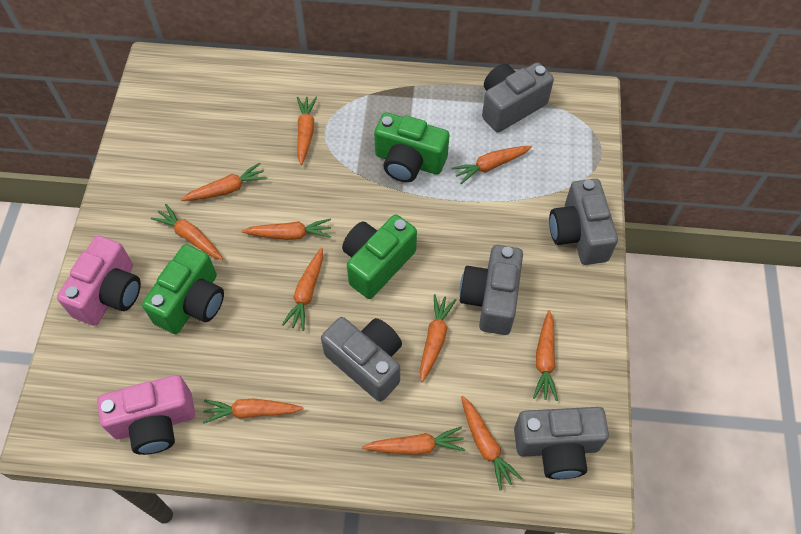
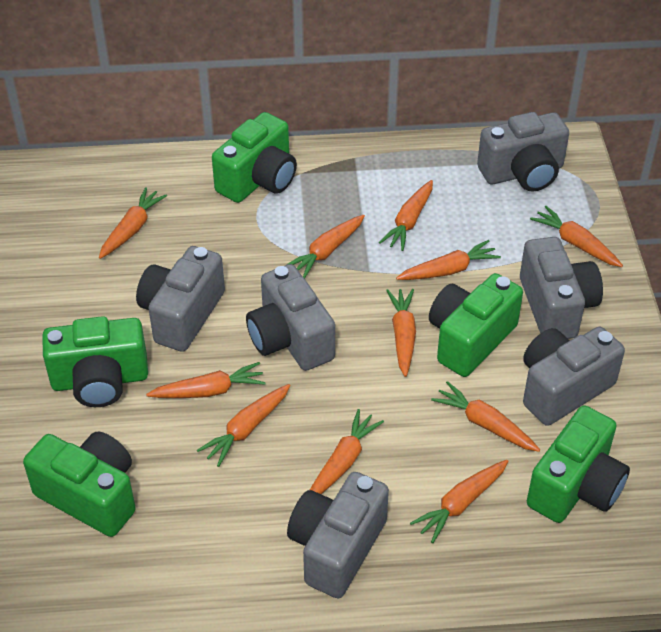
green camera: 3 -> 5
grey camera: 5 -> 6
pink camera: 2 -> 0

